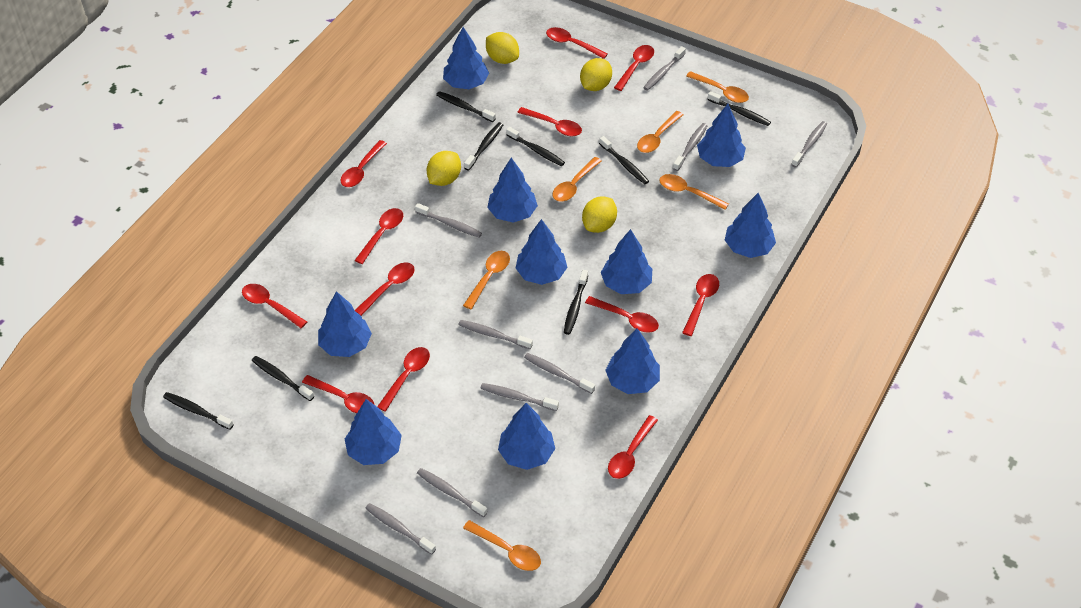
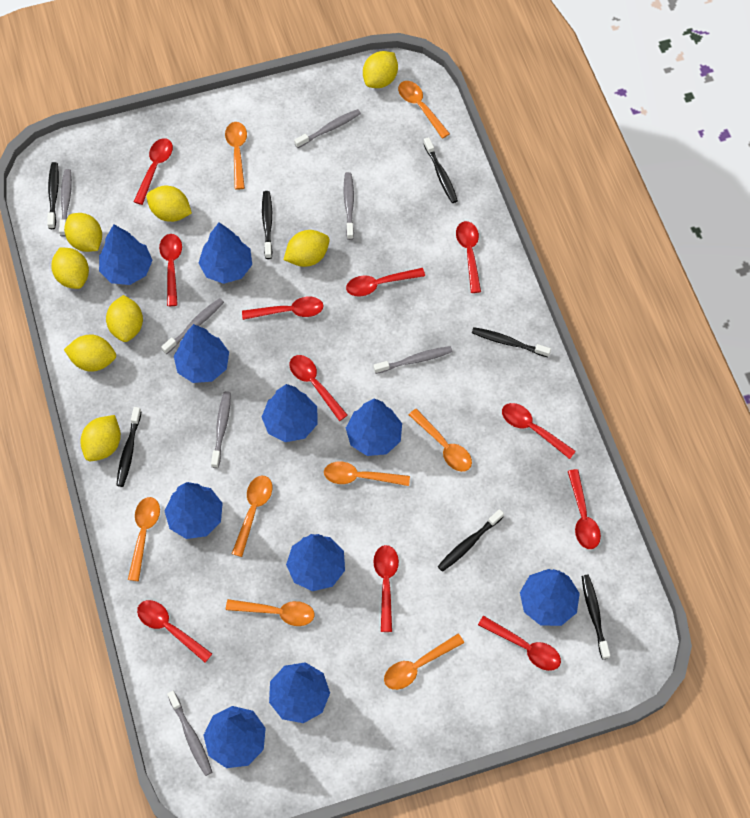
black toothbrush: 8 -> 7
grey toothbrush: 9 -> 7
orange spoon: 6 -> 8
red spoon: 12 -> 11
yellow lemon: 4 -> 8

